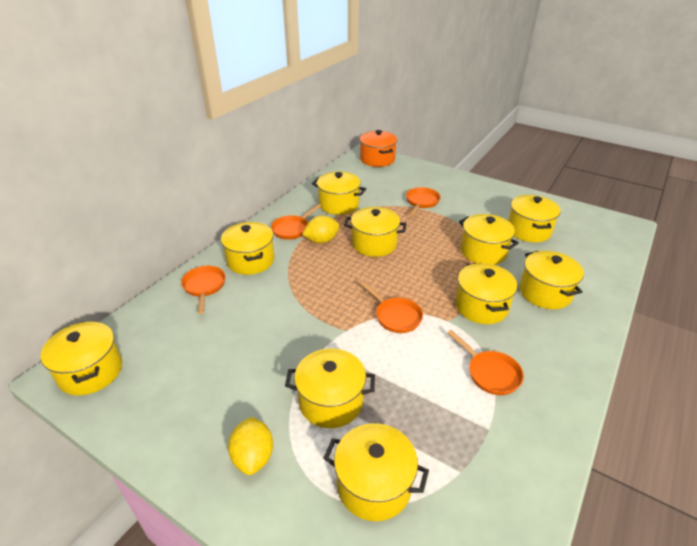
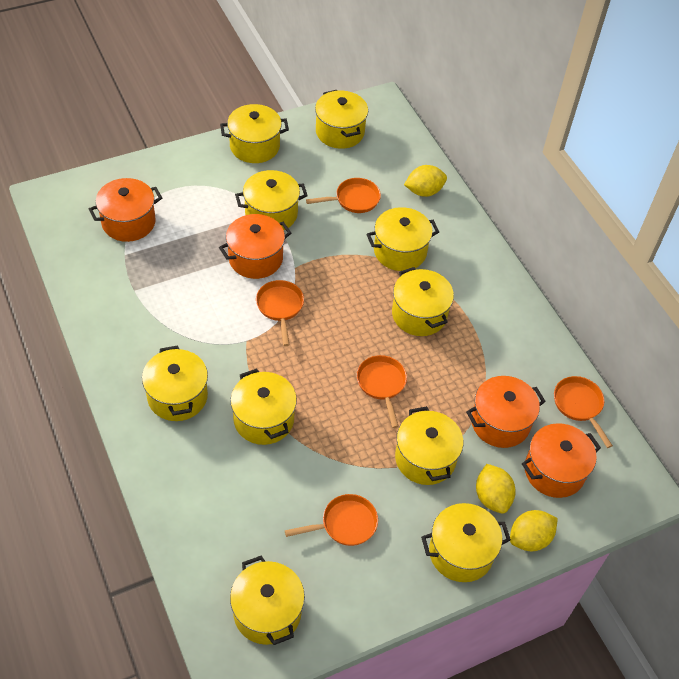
orange pot: 1 -> 4
yellow lemon: 2 -> 3

